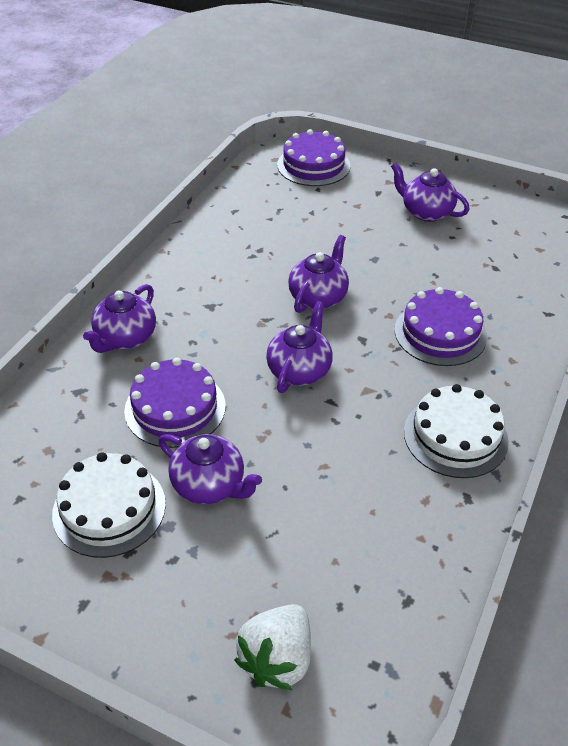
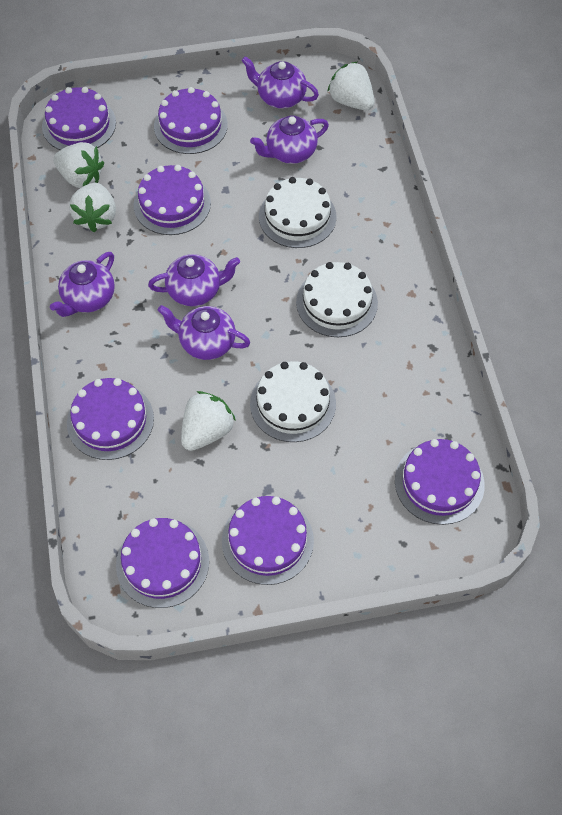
purple cake: 3 -> 7
white cake: 2 -> 3
white strawberry: 1 -> 4

